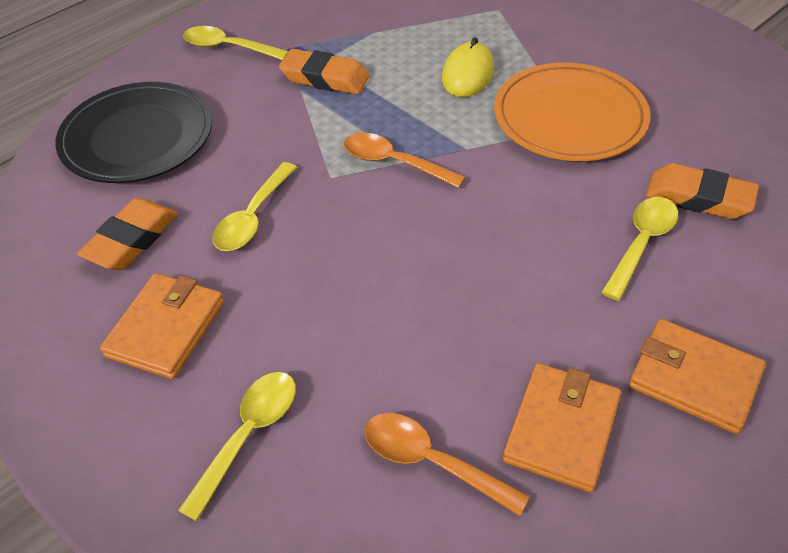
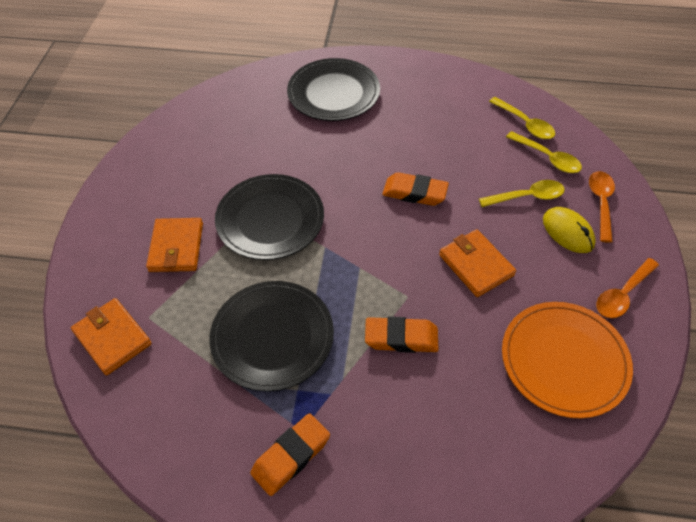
black plate: 1 -> 3
yellow spoon: 4 -> 3

